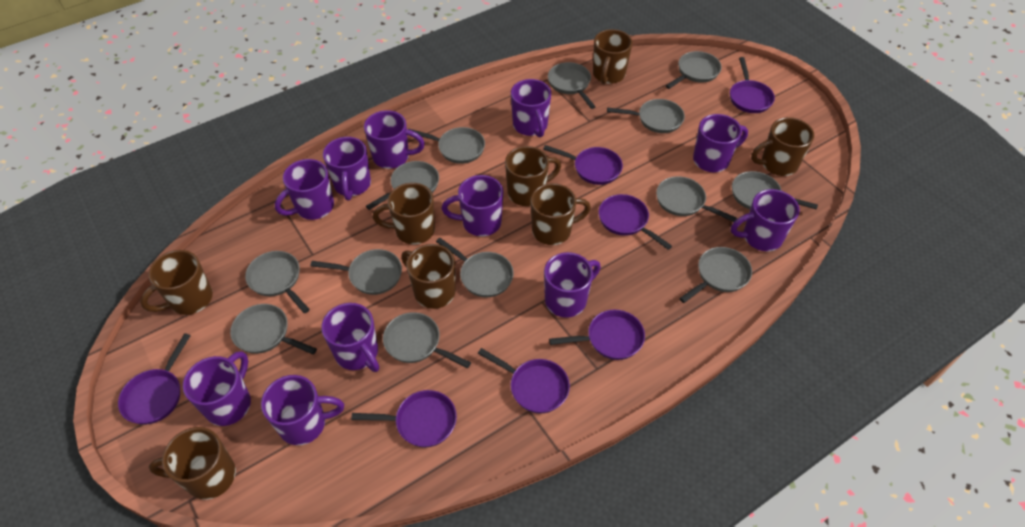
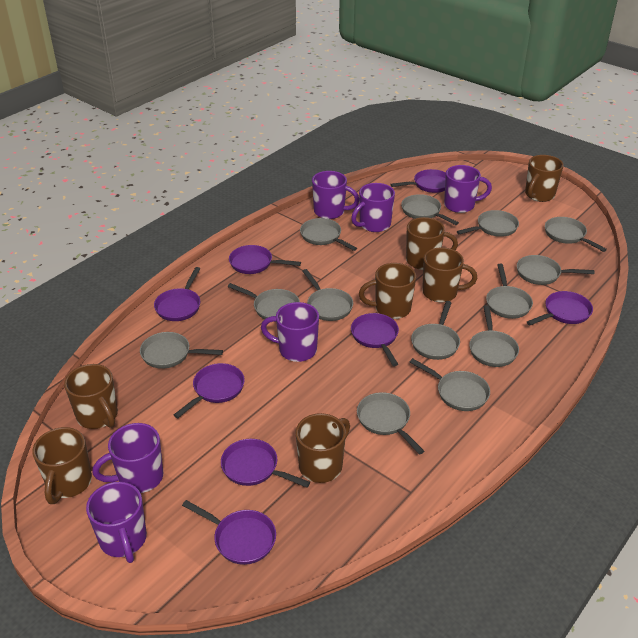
brown mug: 8 -> 7
purple mug: 11 -> 6
purple pan: 7 -> 8

